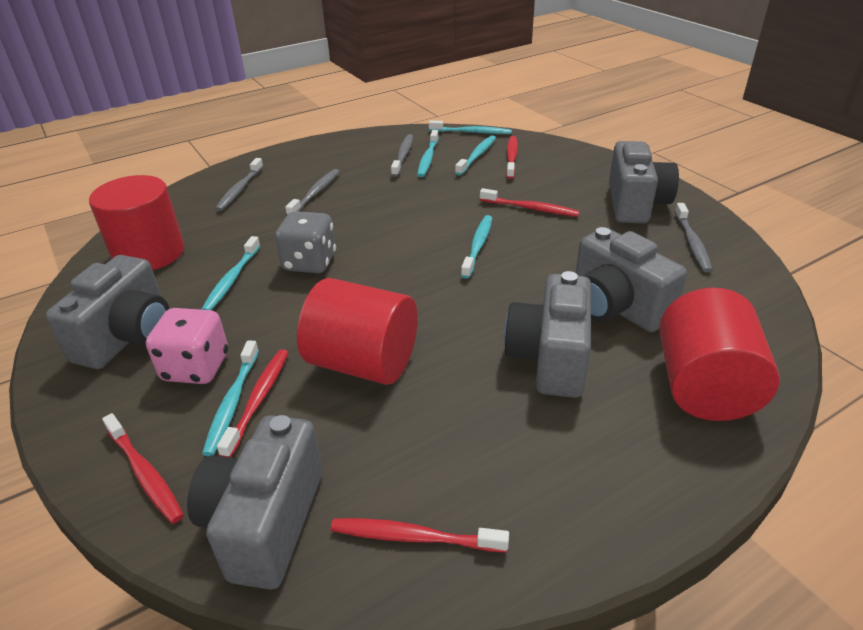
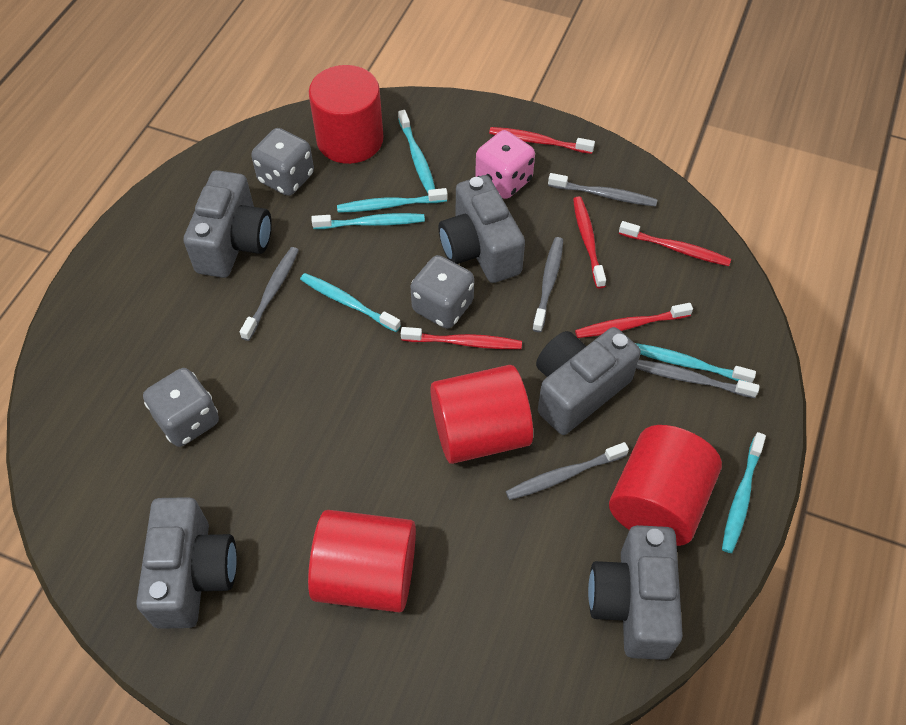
grey dice: 1 -> 3
grey toothbrush: 4 -> 5
red cylinder: 3 -> 4

